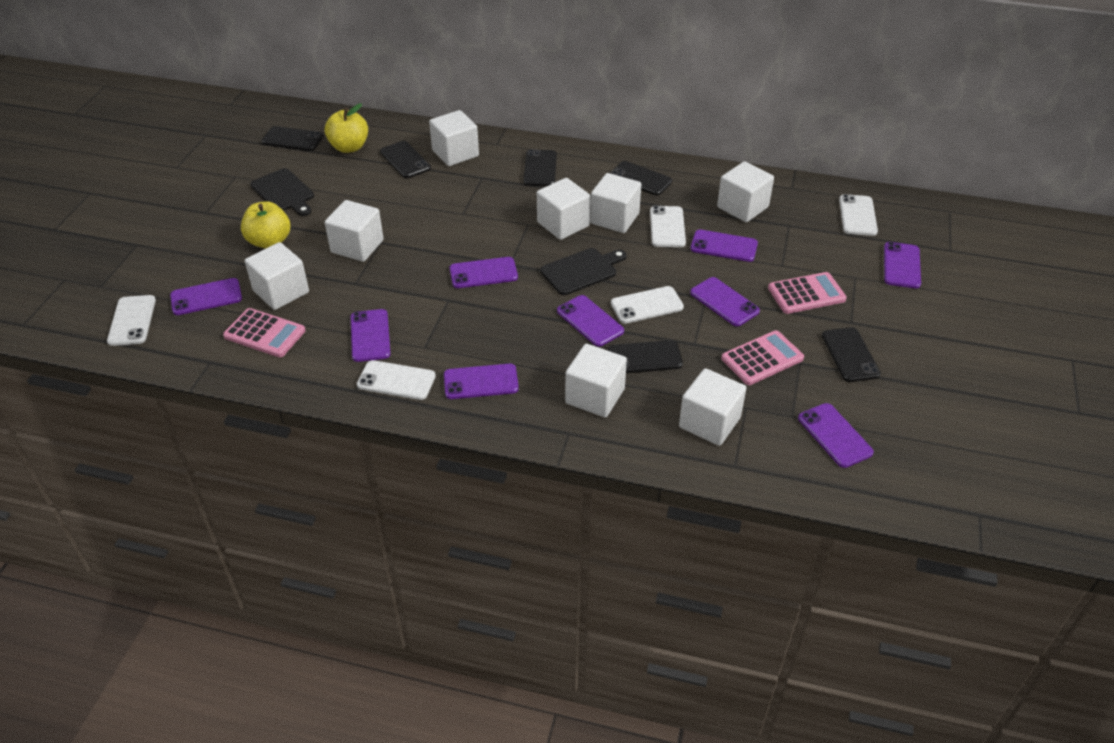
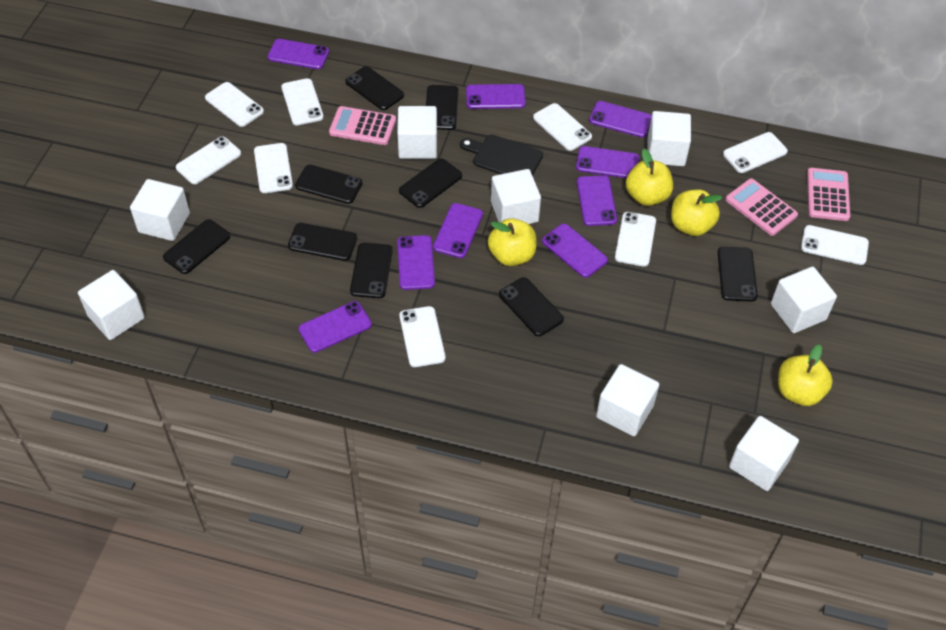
black cutting board: 2 -> 1
black phone: 6 -> 9
white phone: 5 -> 9
yellow apple: 2 -> 4

